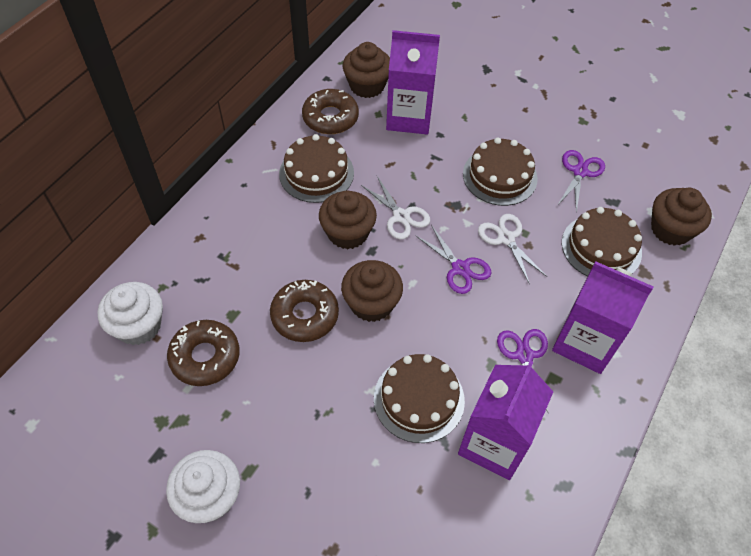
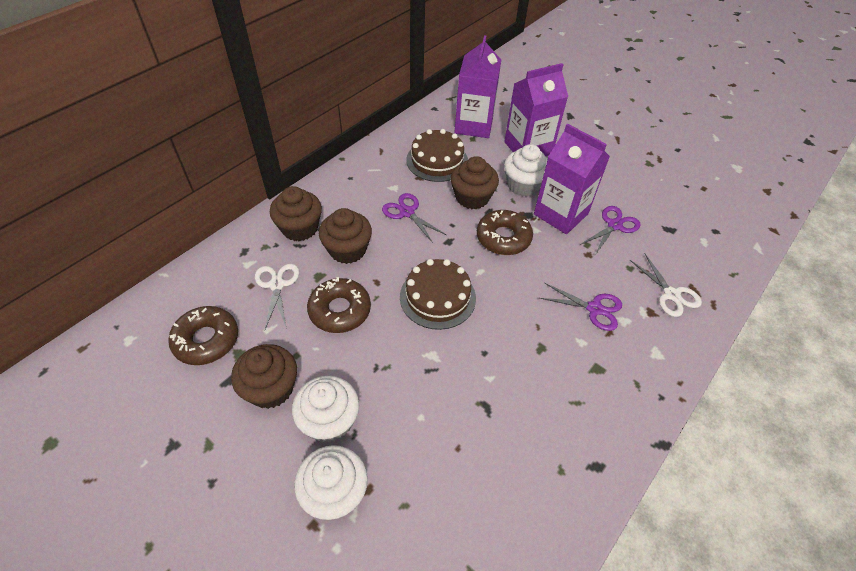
brown cake: 4 -> 2
white cupcake: 2 -> 3

